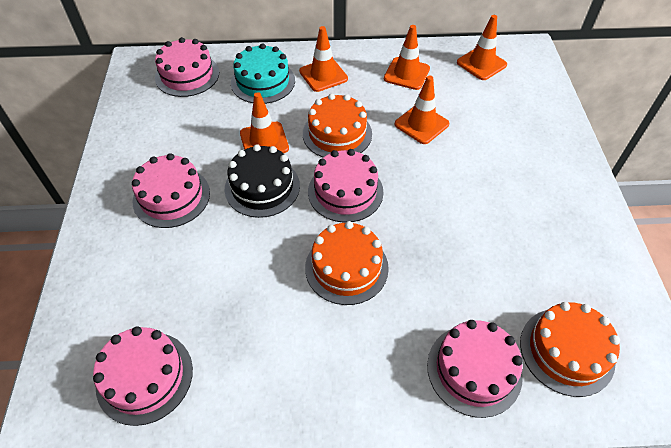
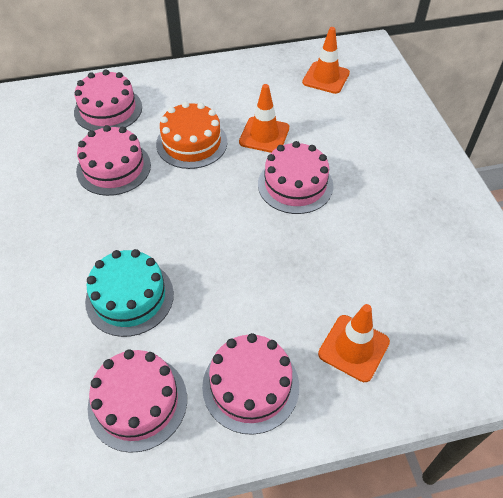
black cake: 1 -> 0
orange cake: 3 -> 1
orange traffic cone: 5 -> 3

